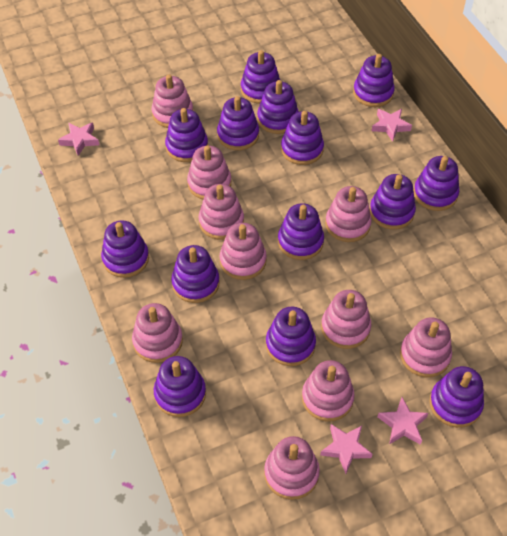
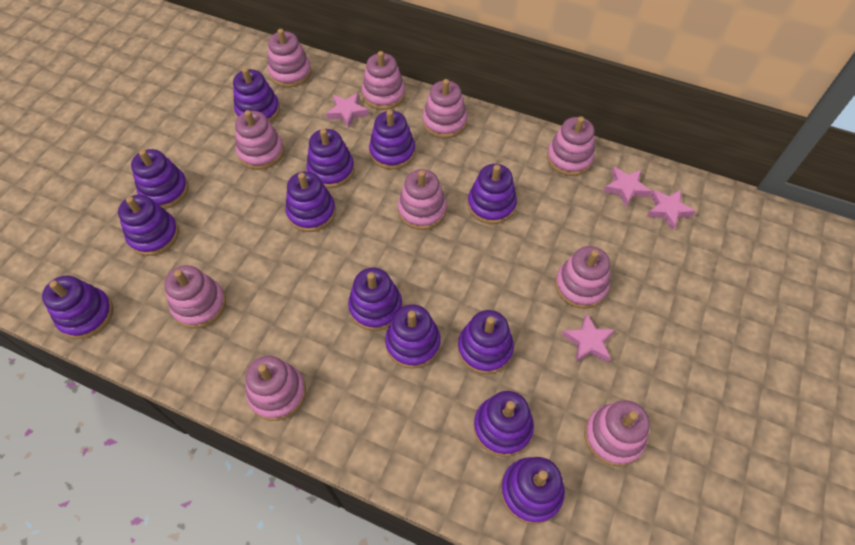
purple stacking toy: 14 -> 13

